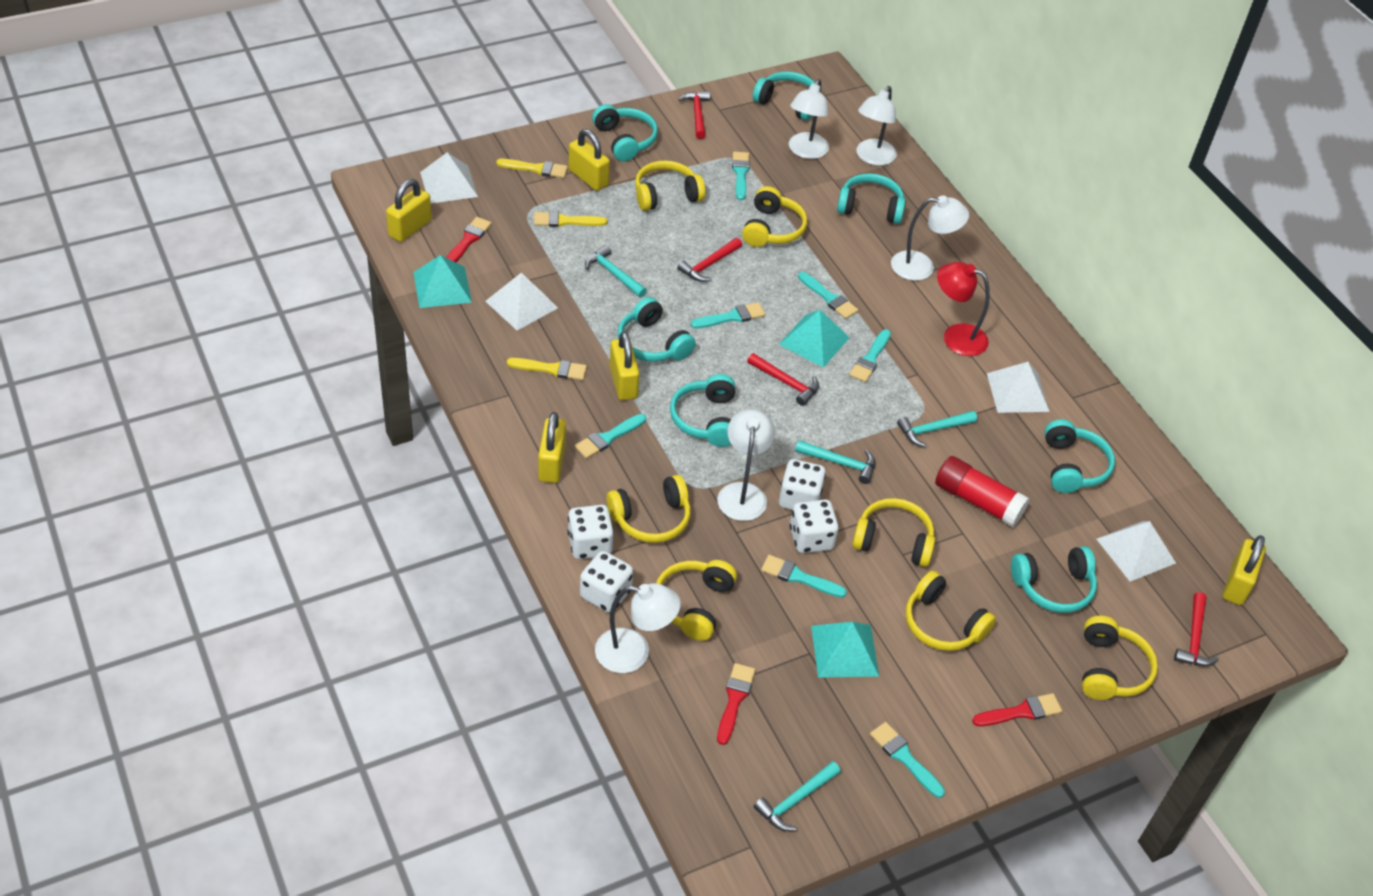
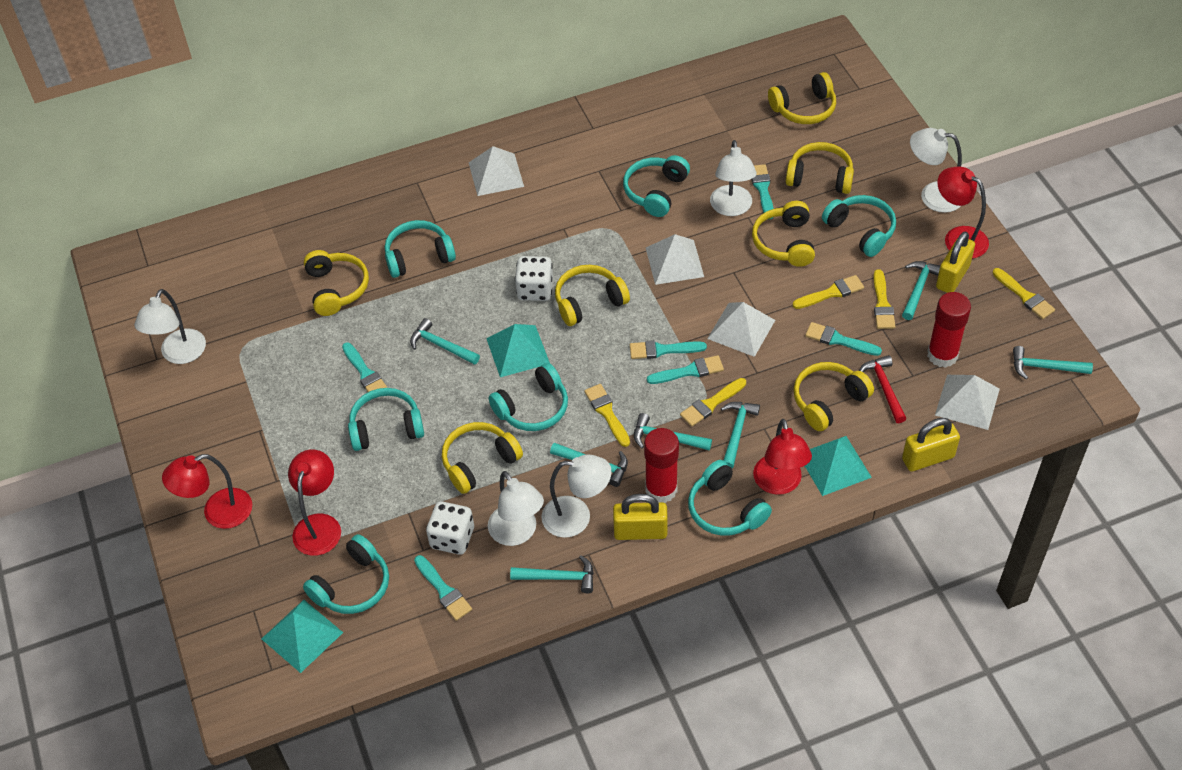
red brush: 3 -> 0
red glue stick: 1 -> 2
red hammer: 4 -> 1
red lamp: 1 -> 4
turquoise brush: 7 -> 6
turquoise hammer: 4 -> 7
white dice: 4 -> 2
yellow brush: 3 -> 5
yellow padlock: 5 -> 3

